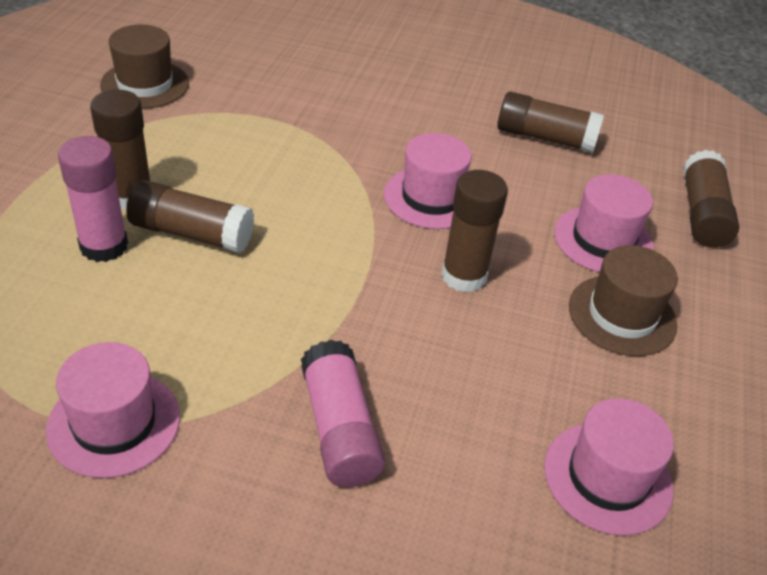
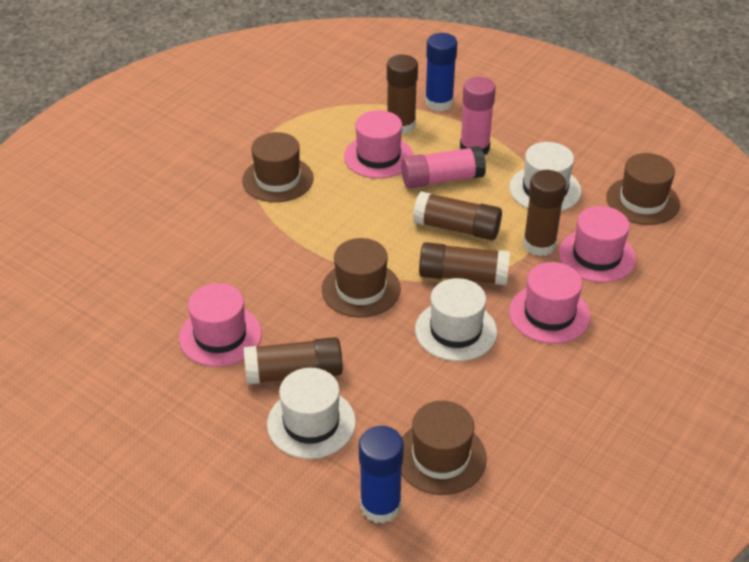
blue glue stick: 0 -> 2
brown hat: 2 -> 4
white hat: 0 -> 3

